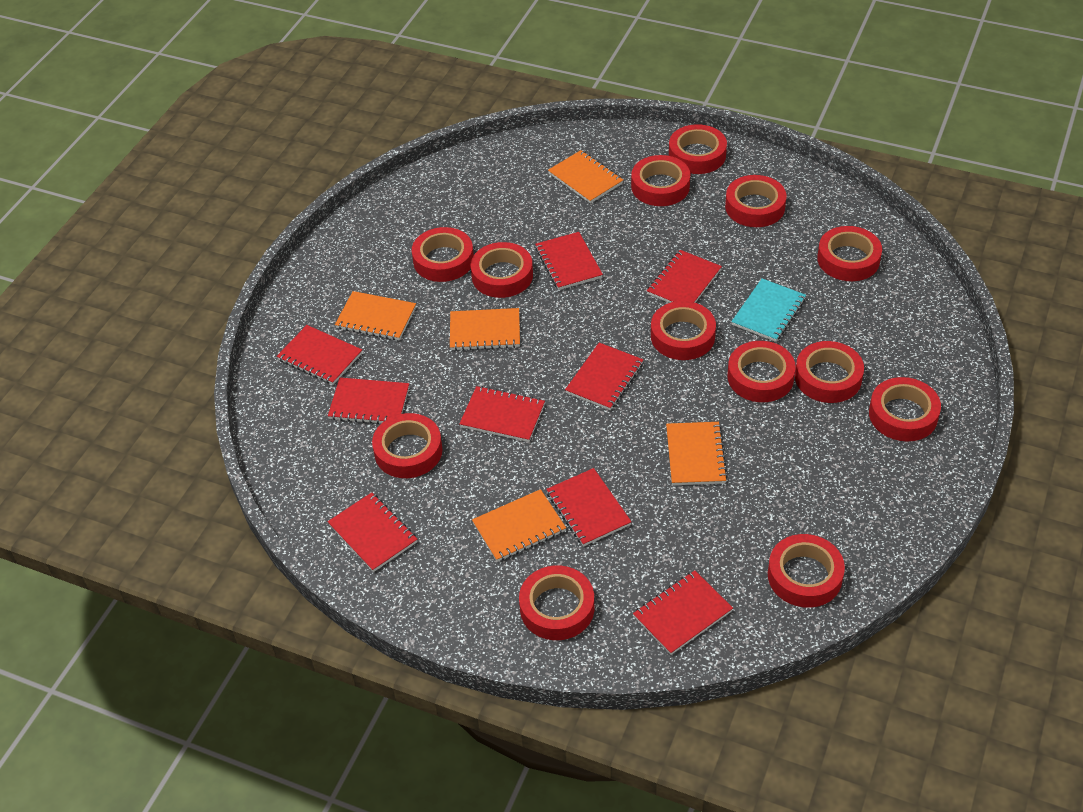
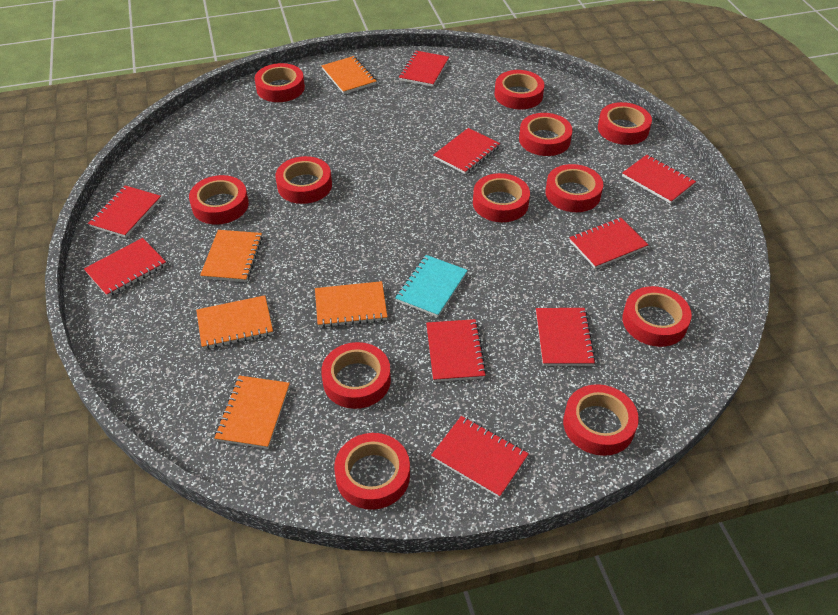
red tape: 13 -> 12

